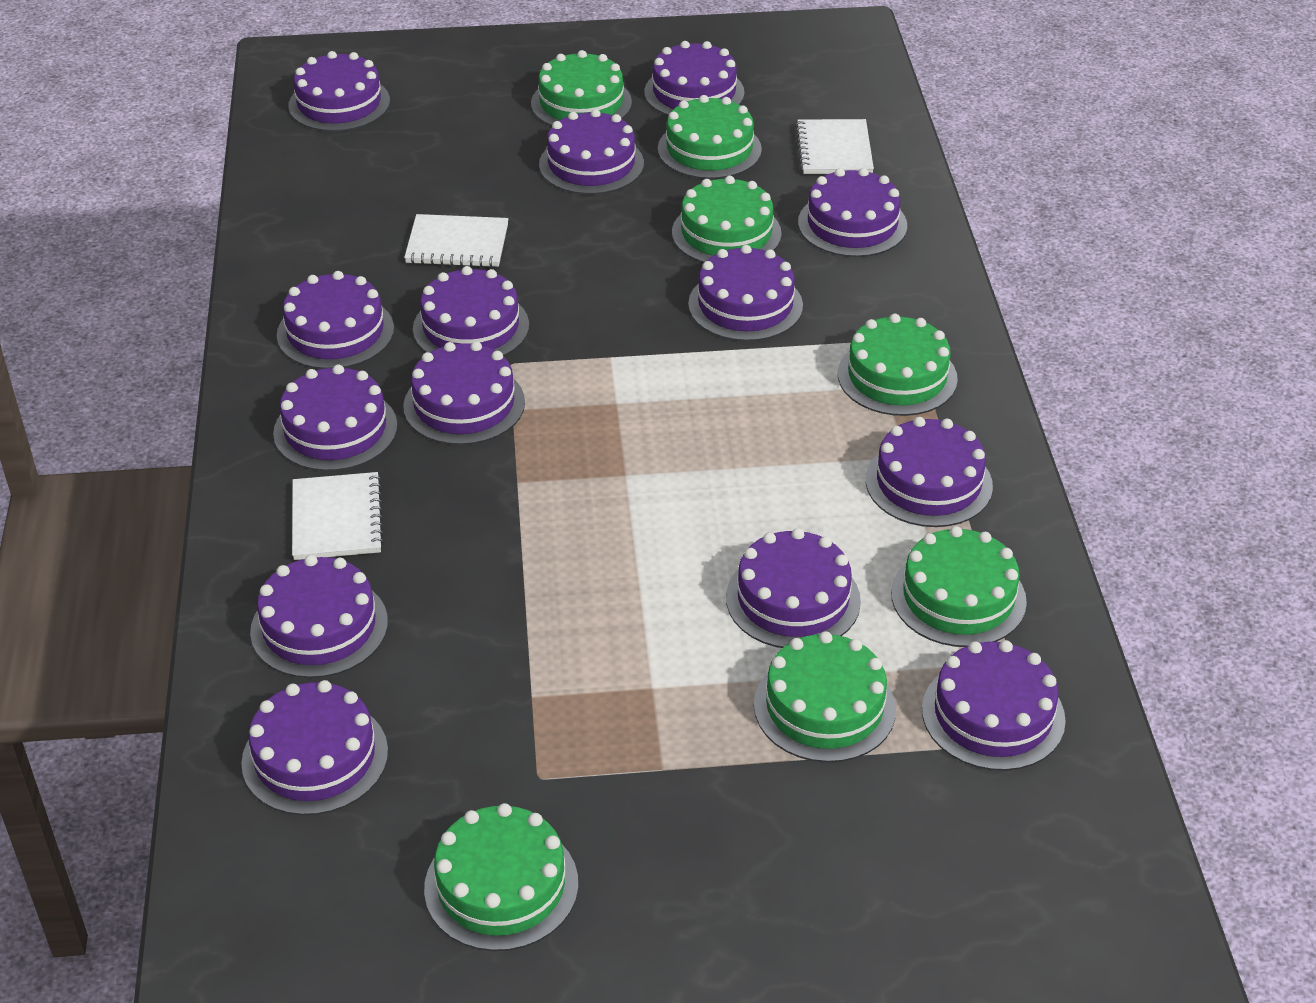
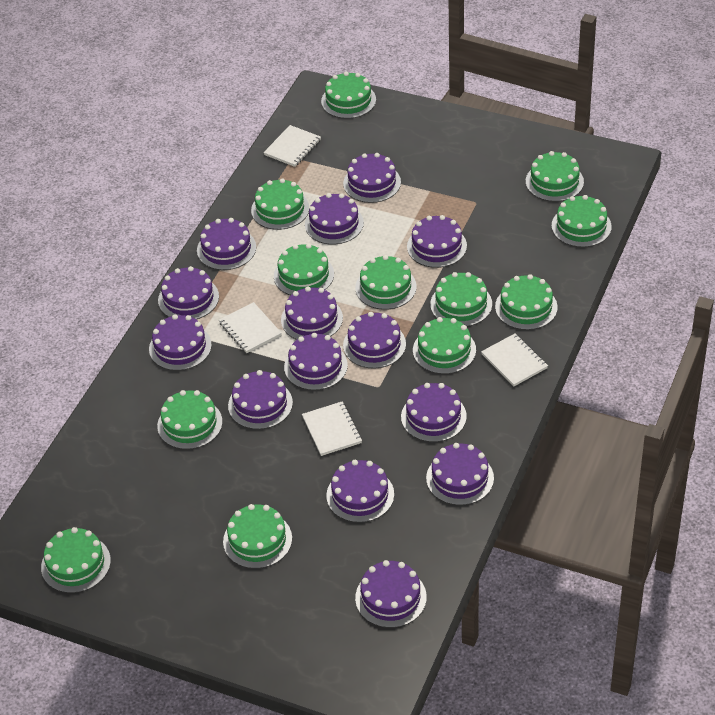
green cake: 7 -> 12
white notebook: 3 -> 4

